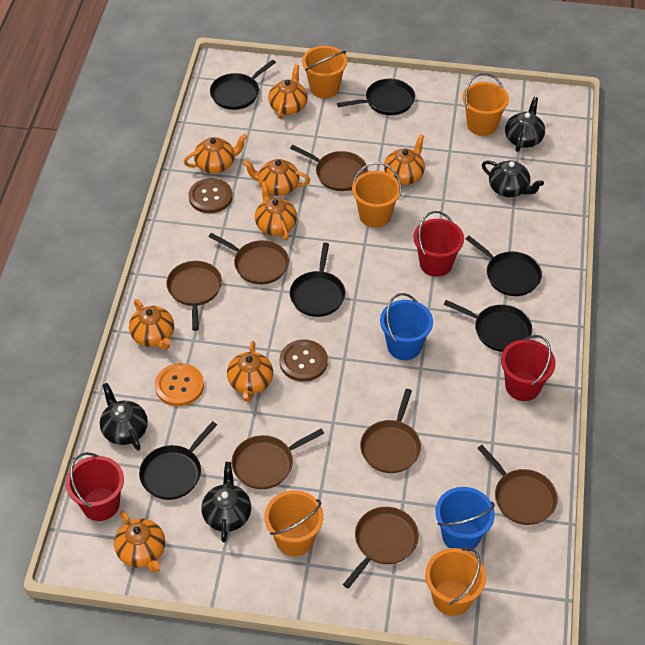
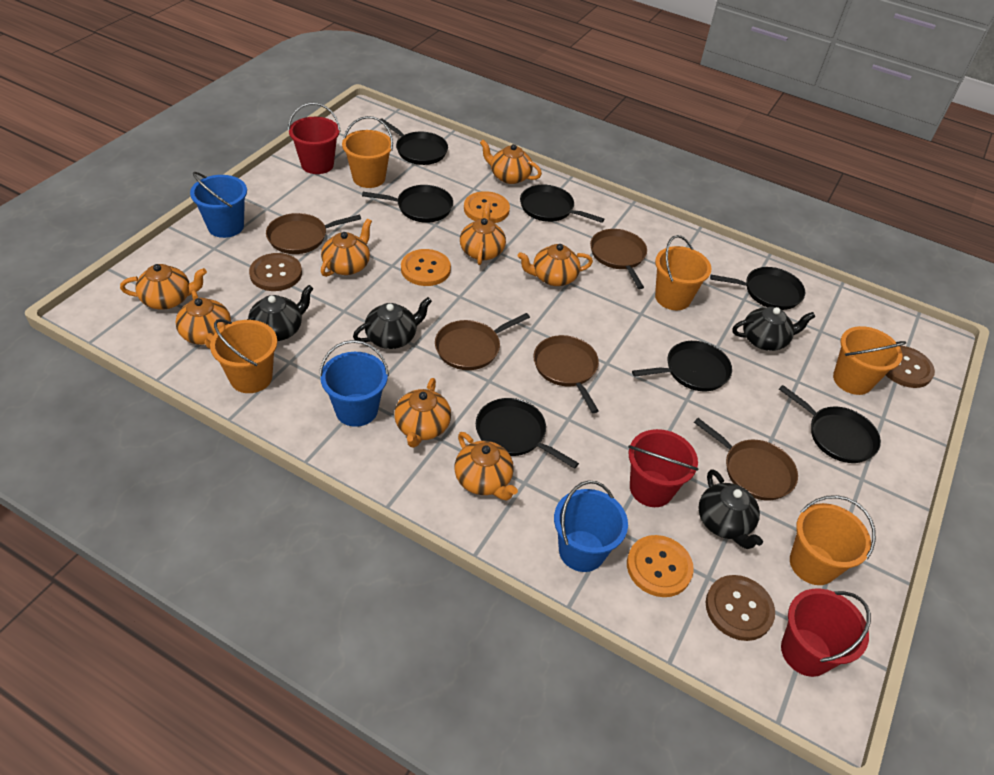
black pan: 6 -> 7
blue bucket: 2 -> 3
brown button: 2 -> 3
brown pan: 7 -> 5
orange button: 1 -> 3

